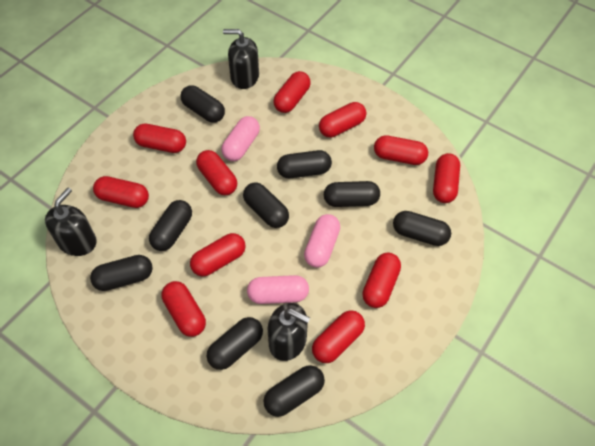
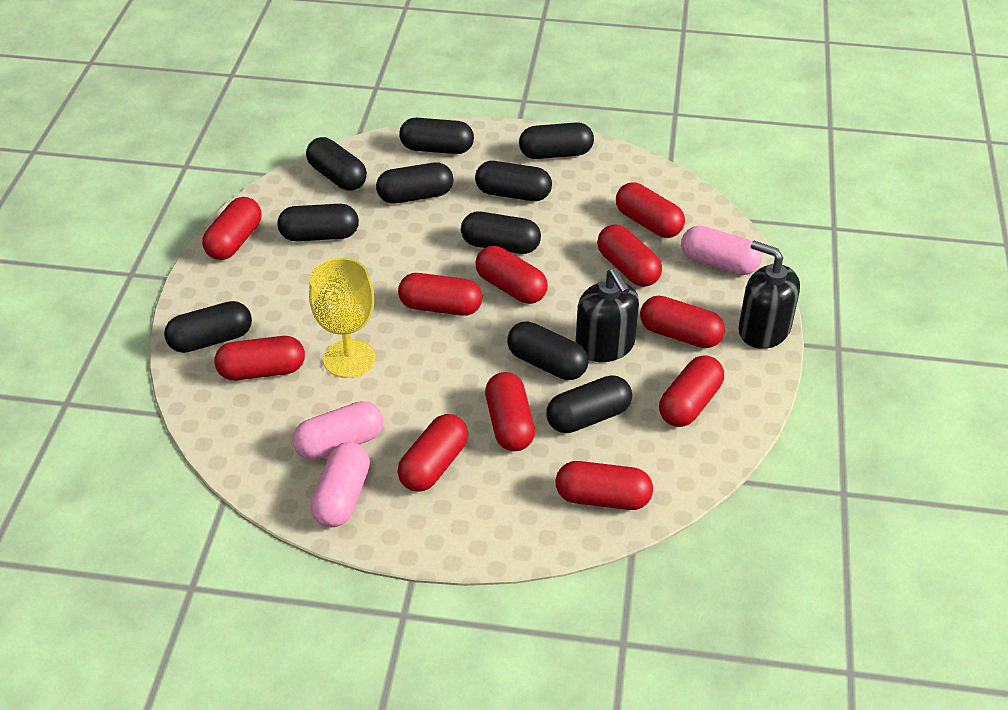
black capsule: 9 -> 10
black soap dispenser: 3 -> 2
yellow goblet: 0 -> 1

